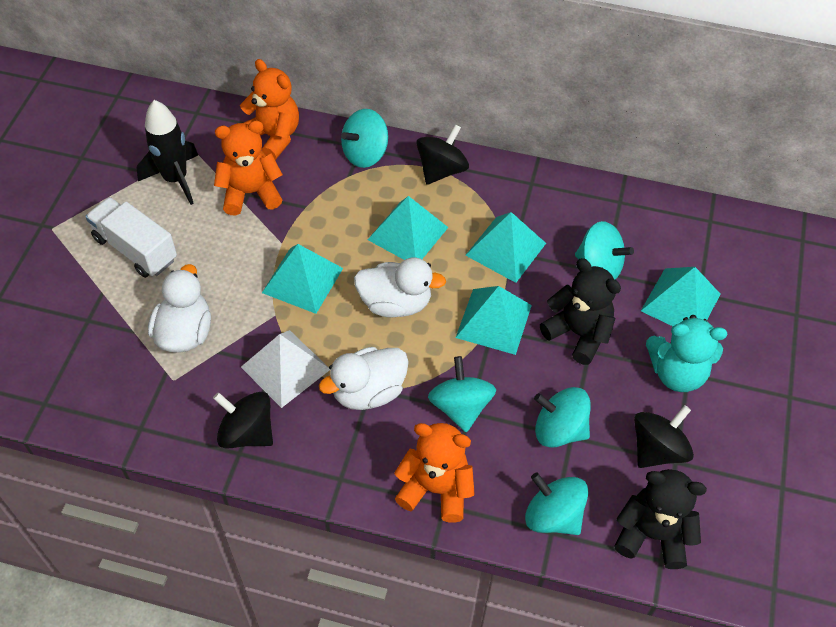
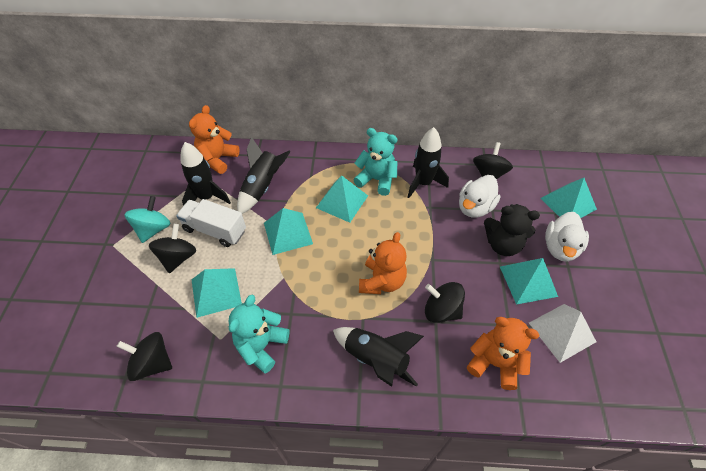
black rocket: 1 -> 4
black spinning top: 3 -> 4
black teddy bear: 2 -> 1
turquoise spinning top: 5 -> 1
turquoise teddy bear: 1 -> 2
white duck: 3 -> 2

